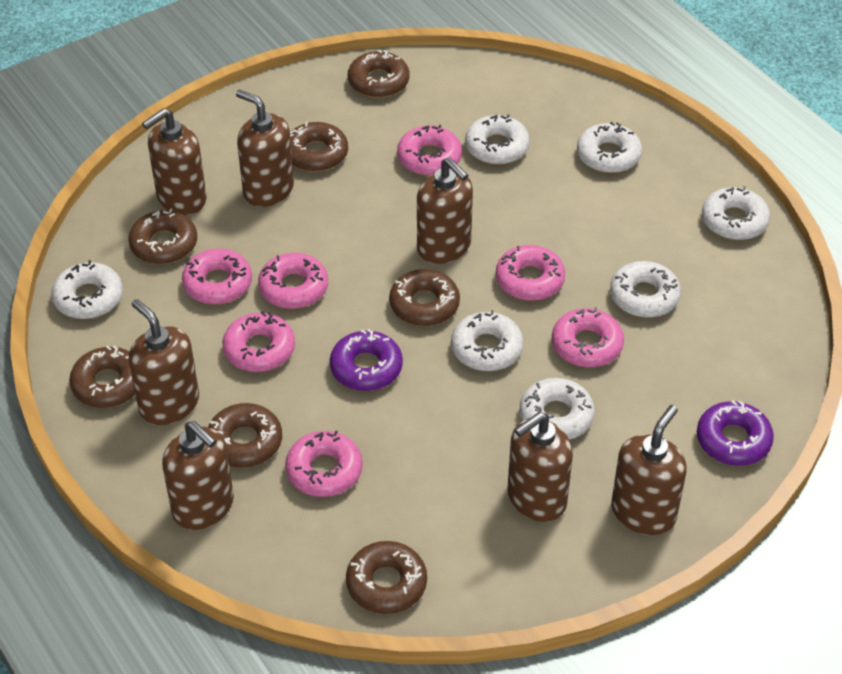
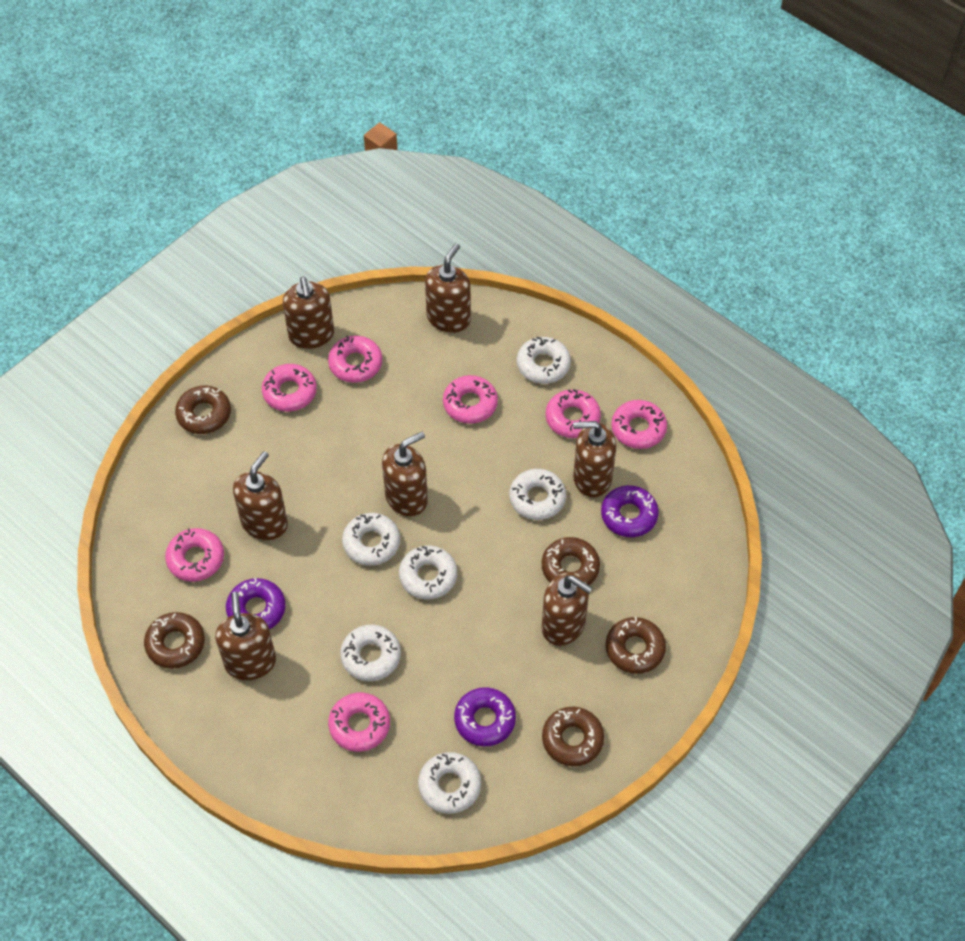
brown donut: 7 -> 5
purple donut: 2 -> 3
white donut: 7 -> 6

